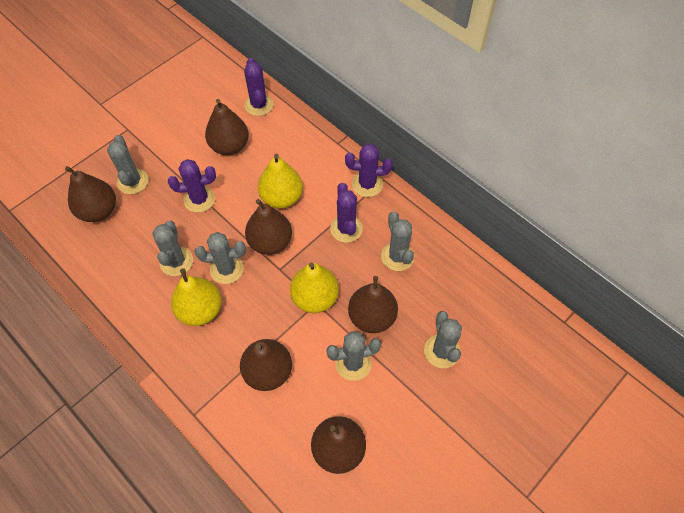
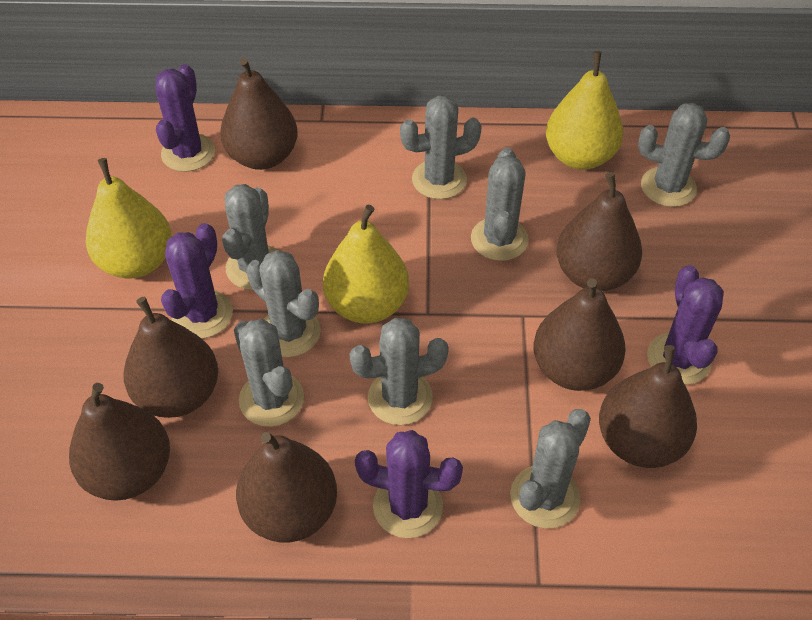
brown pear: 6 -> 7
grey cactus: 6 -> 8

